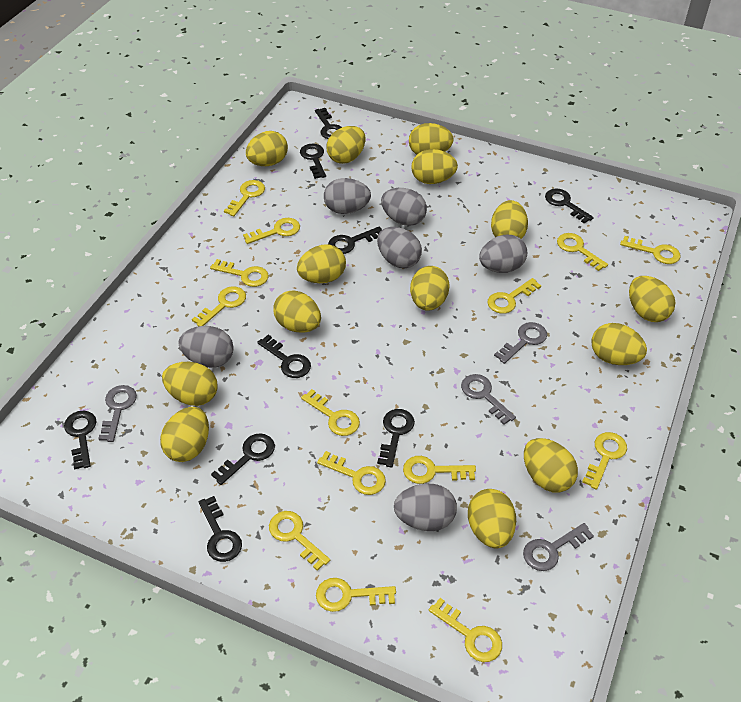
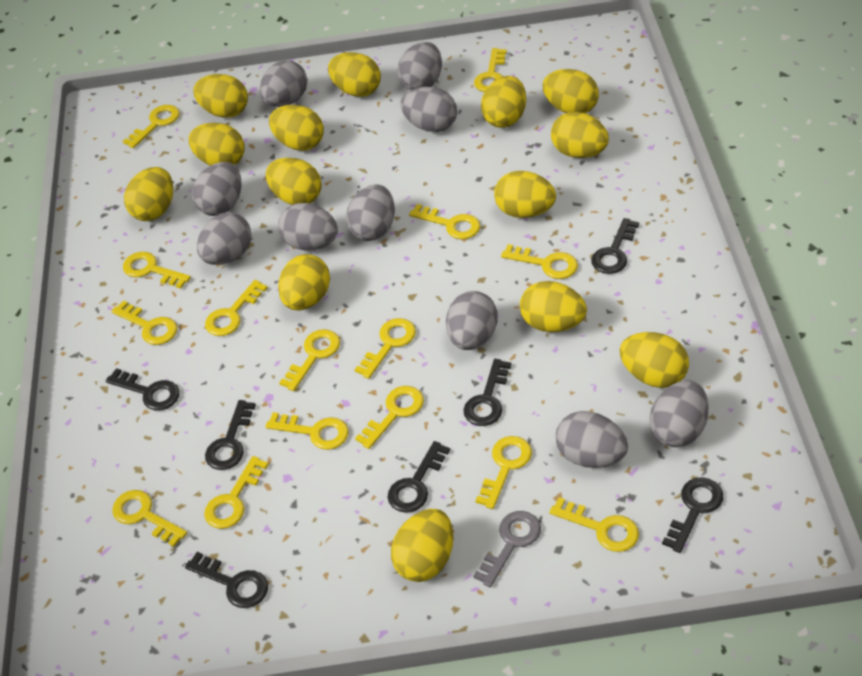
black key: 9 -> 7
grey egg: 6 -> 10
grey key: 4 -> 1
yellow key: 14 -> 15

